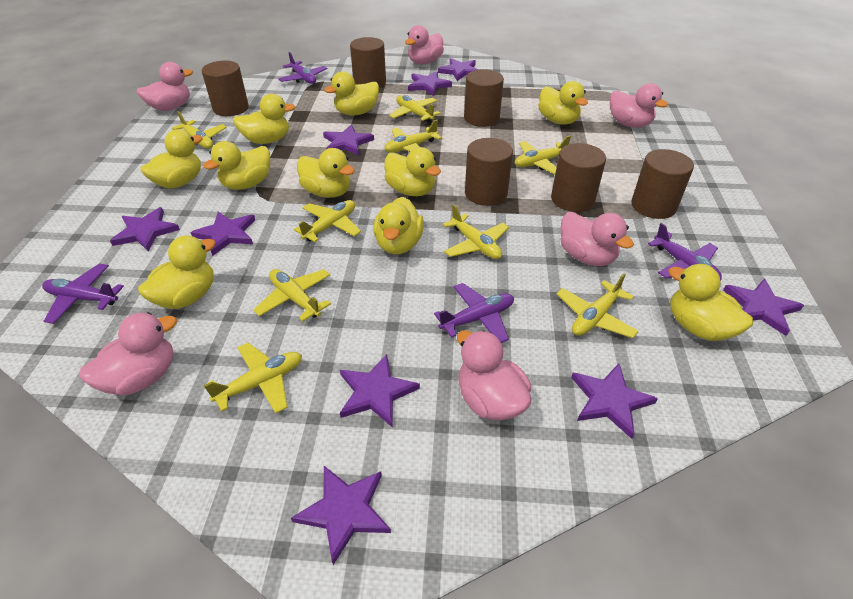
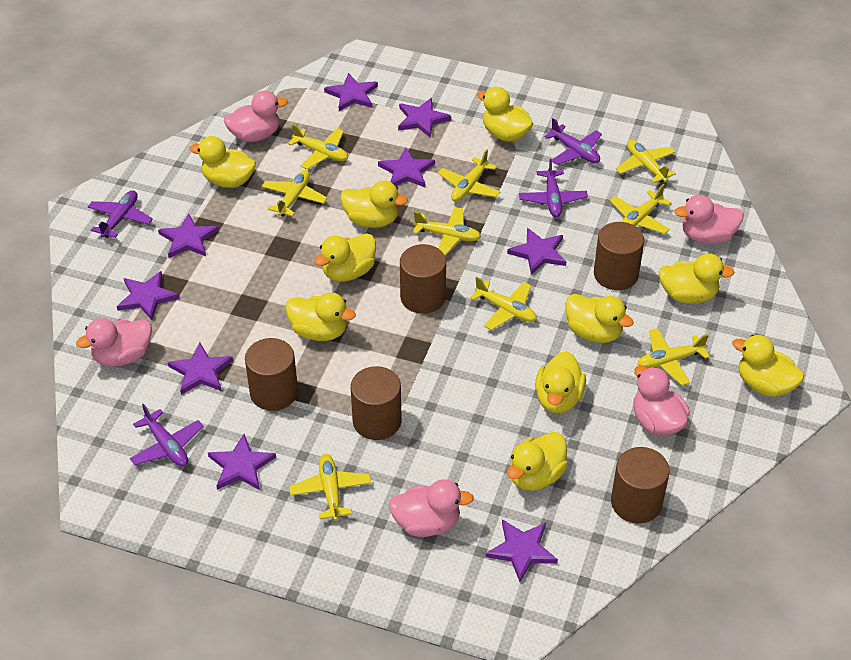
brown cylinder: 6 -> 5
pink duck: 6 -> 5

